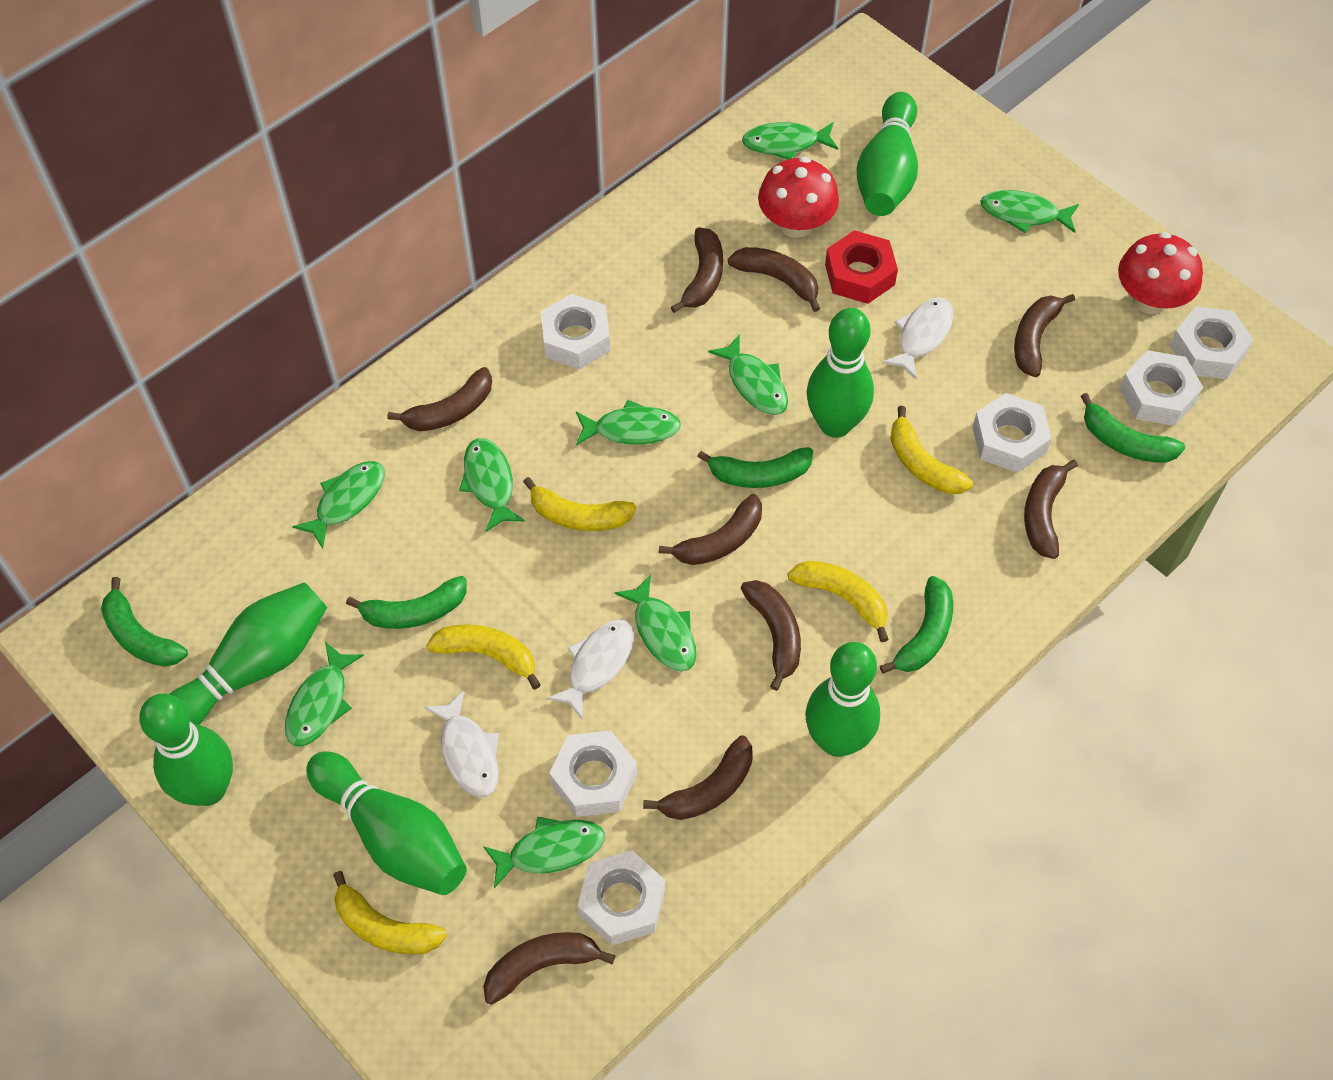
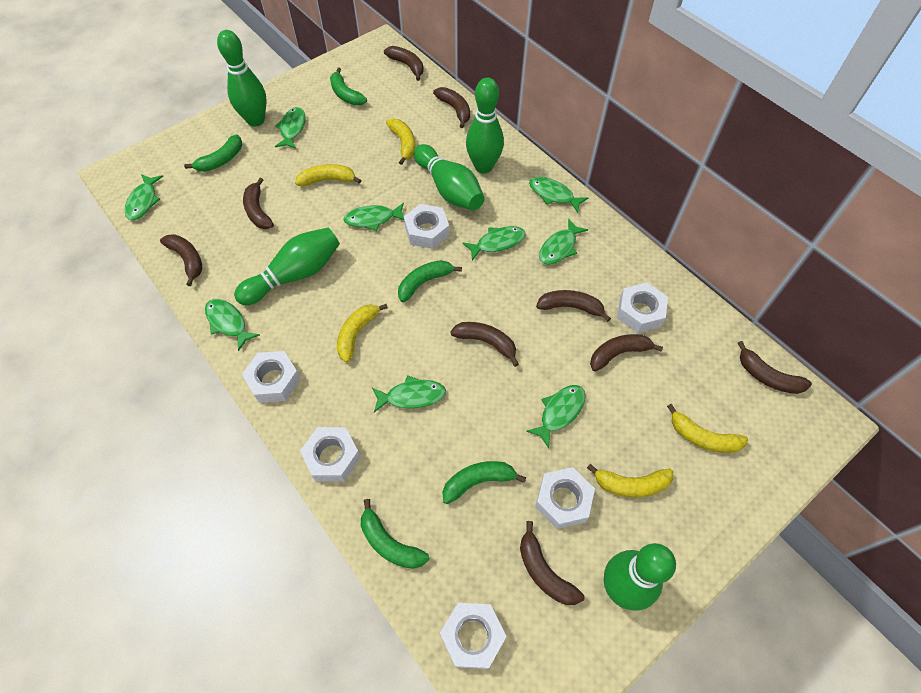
green bowling pin: 6 -> 5
red mushroom: 2 -> 0
red nut: 1 -> 0
white fish: 3 -> 0

